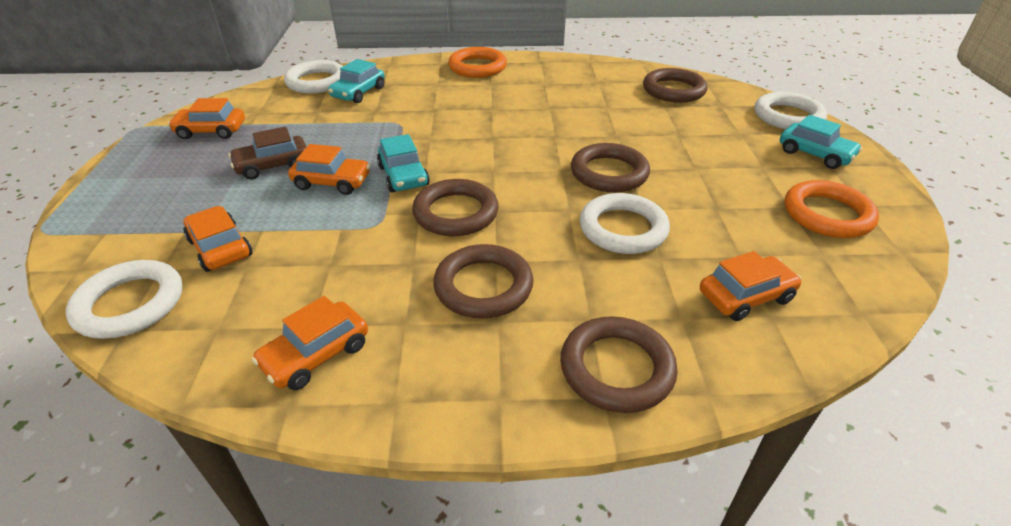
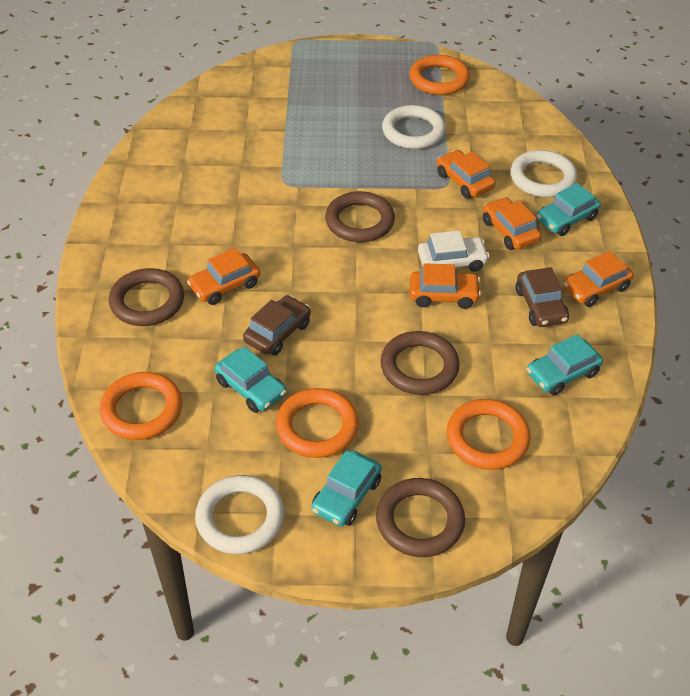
brown car: 1 -> 2
brown ring: 5 -> 4
orange ring: 2 -> 4
turquoise car: 3 -> 4
white car: 0 -> 1
white ring: 4 -> 3

